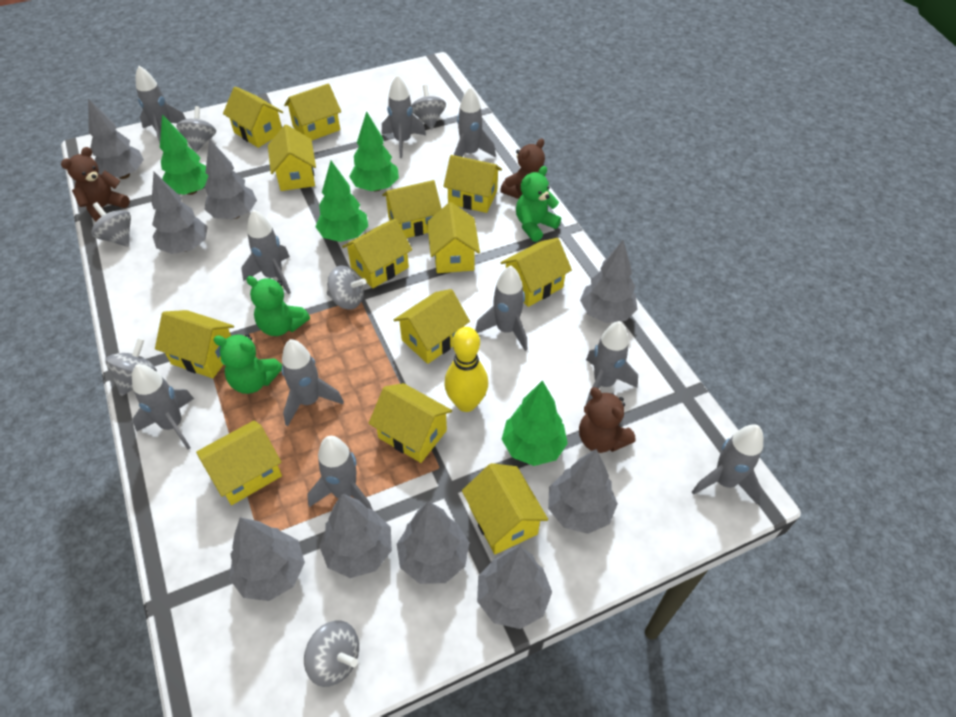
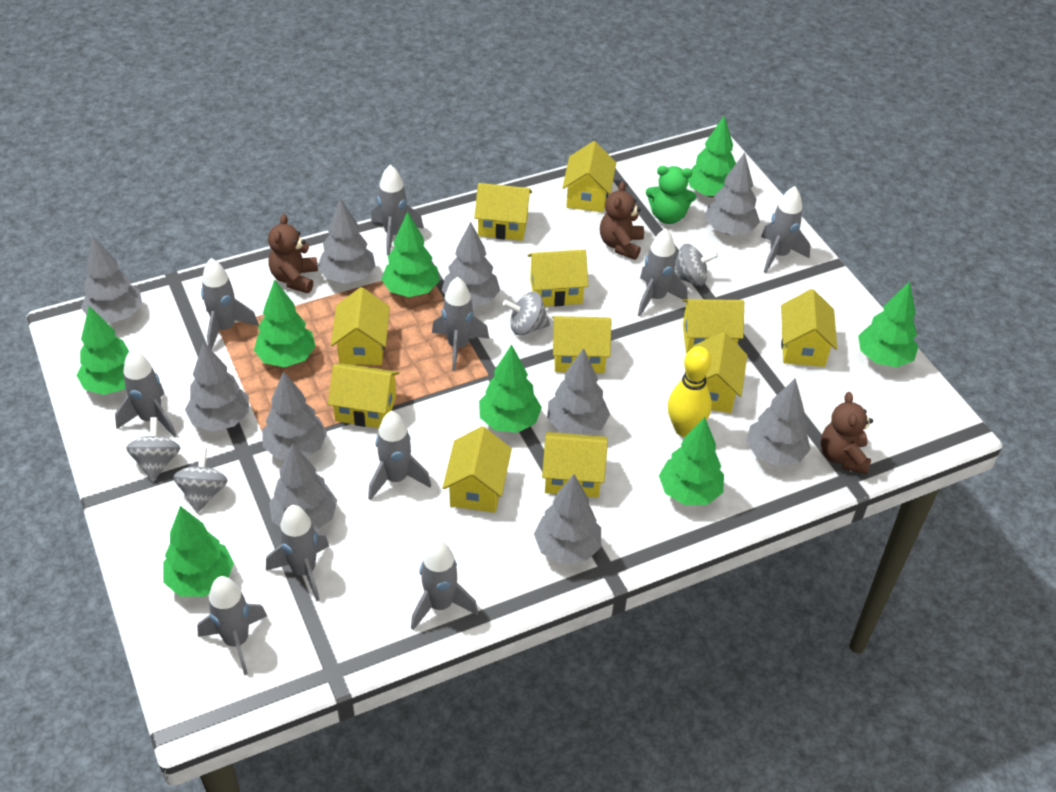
green teddy bear: 3 -> 1
green tree: 4 -> 8
grey spinning top: 6 -> 4
grey tree: 9 -> 10
yellow house: 13 -> 11

